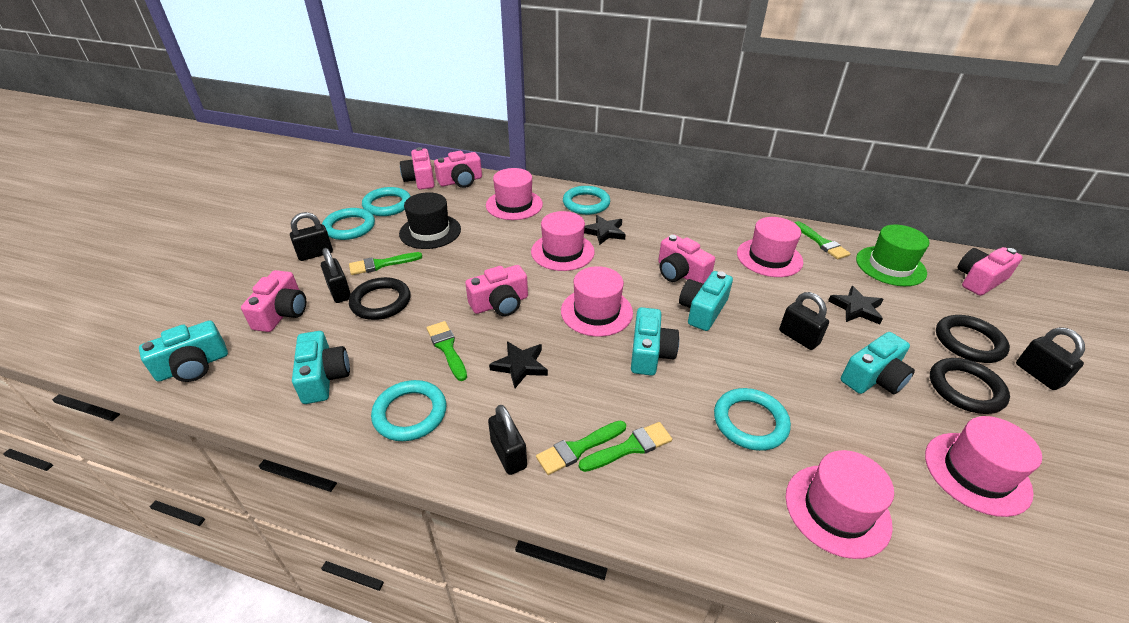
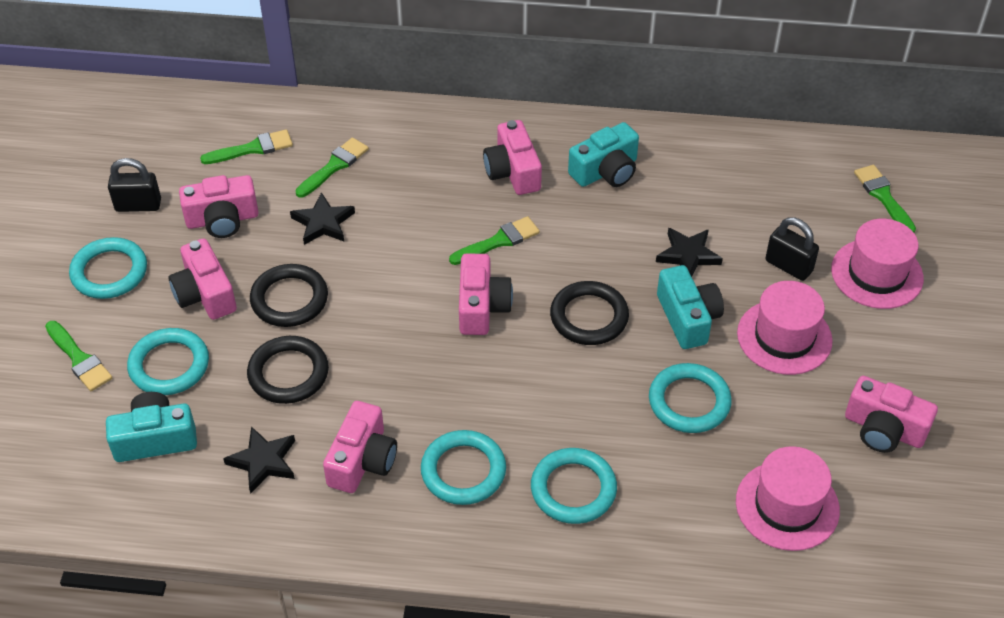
black hat: 1 -> 0
black padlock: 5 -> 2
green hat: 1 -> 0
pink hat: 6 -> 3
turquoise camera: 5 -> 3

